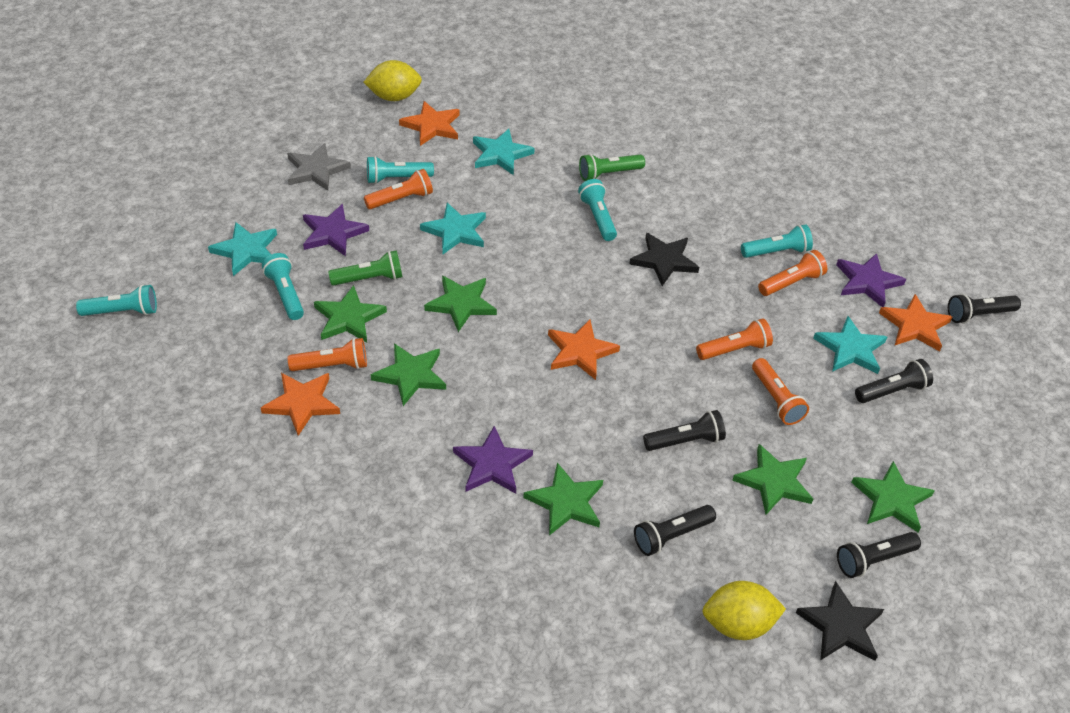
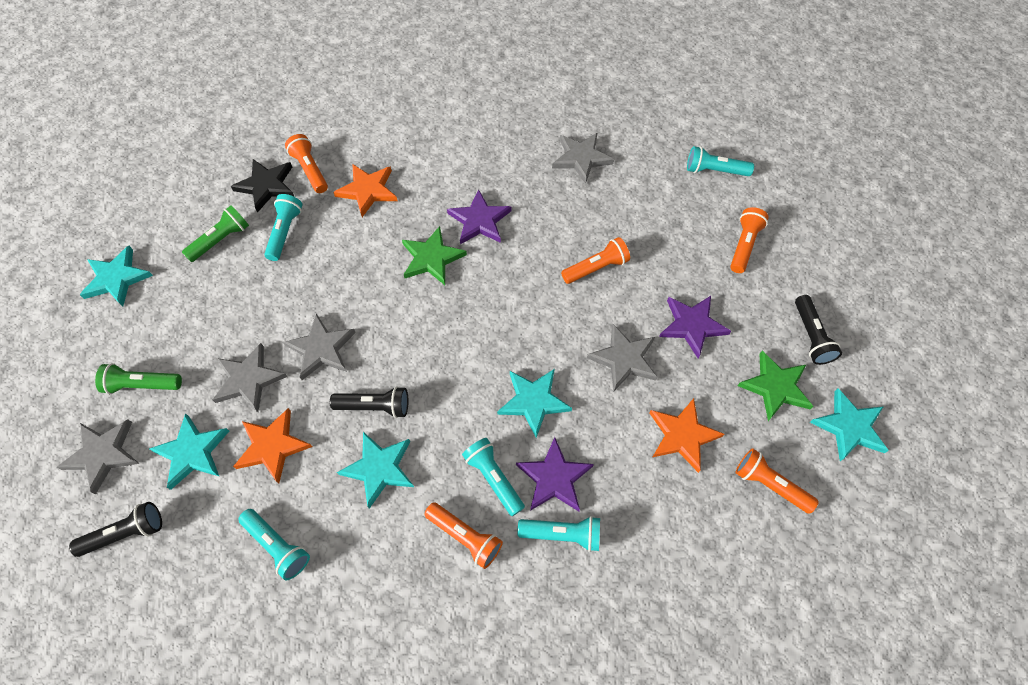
black flashlight: 5 -> 3
black star: 2 -> 1
green star: 6 -> 2
grey star: 1 -> 5
orange star: 4 -> 3
turquoise star: 4 -> 5
yellow lemon: 2 -> 0

